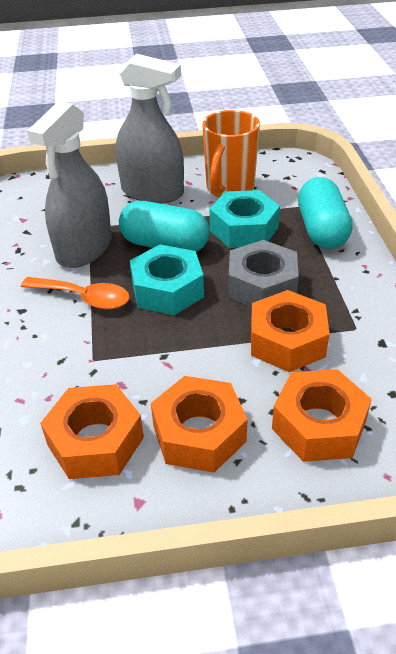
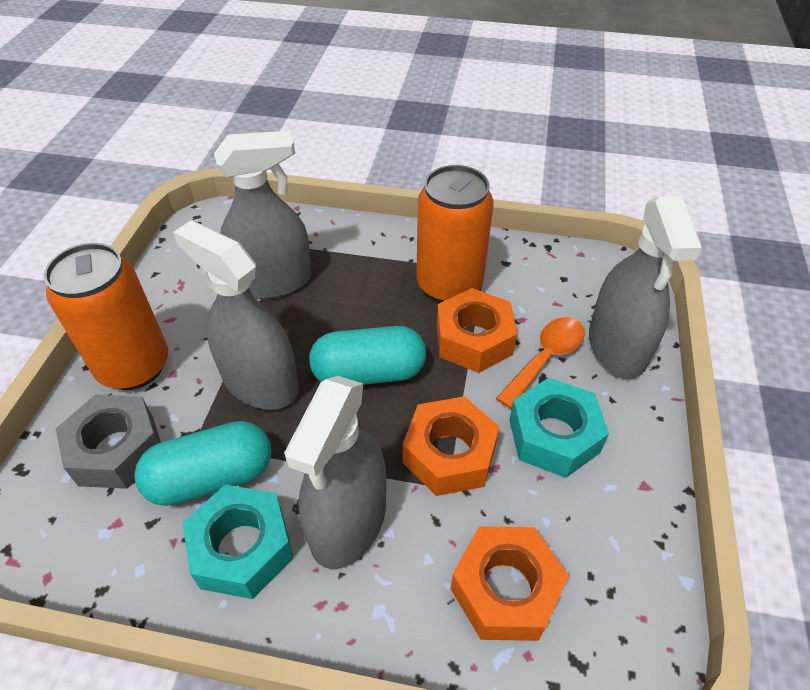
grey spray bottle: 2 -> 4
orange can: 0 -> 2
orange mug: 1 -> 0
orange nut: 4 -> 3

